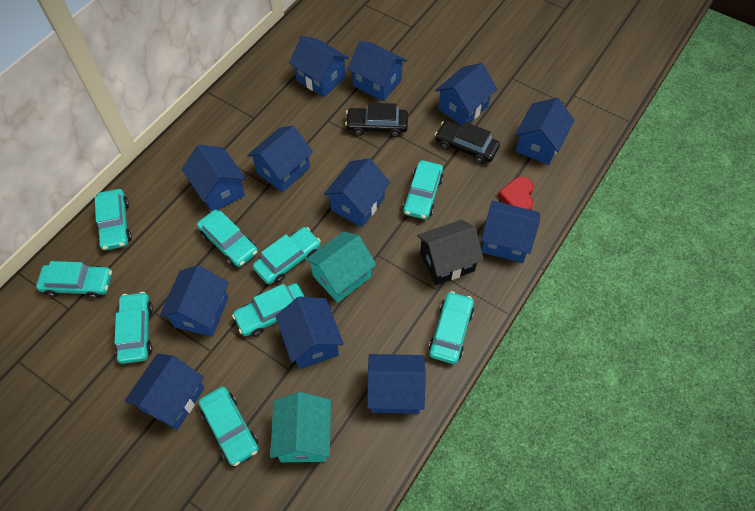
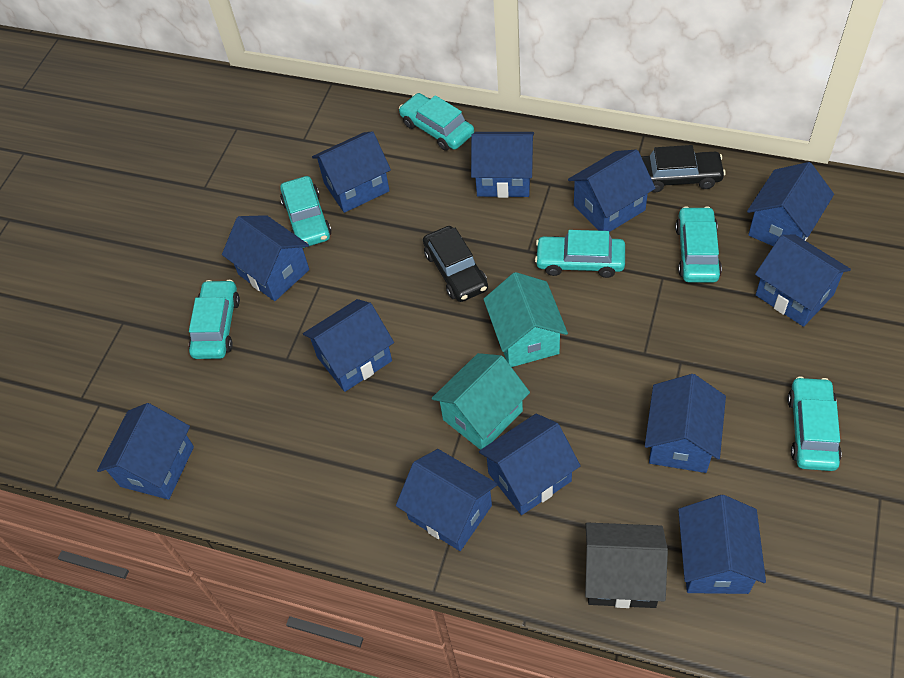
red heart: 1 -> 0
turquoise car: 9 -> 6

